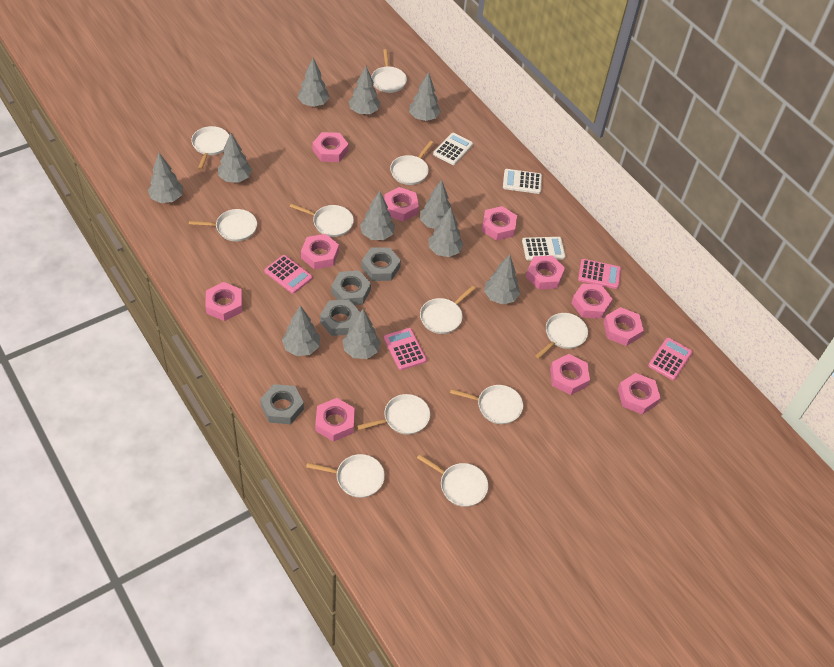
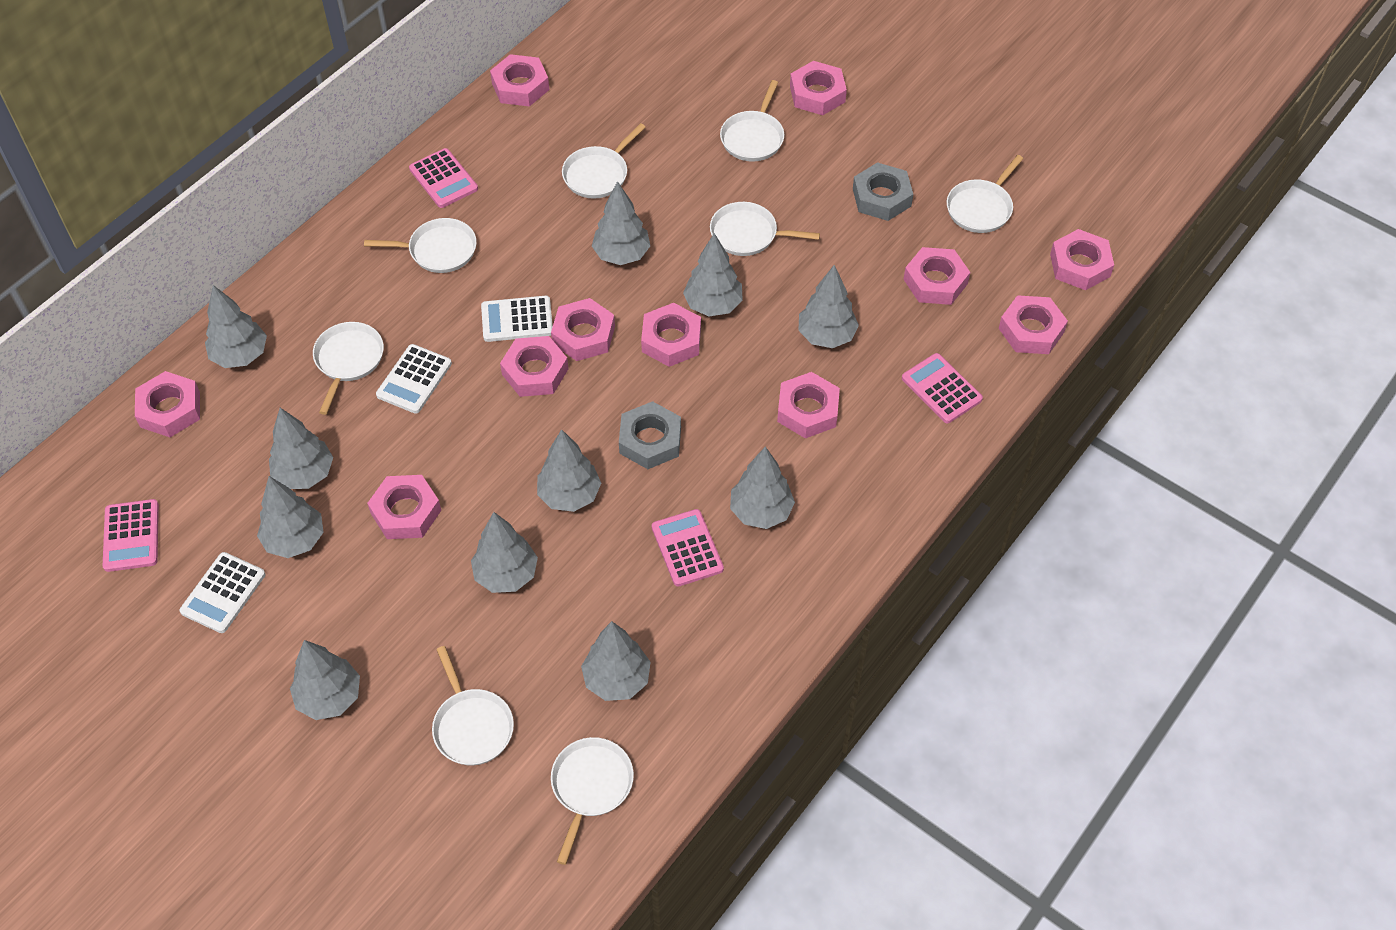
grey nut: 4 -> 2
white pan: 11 -> 8

